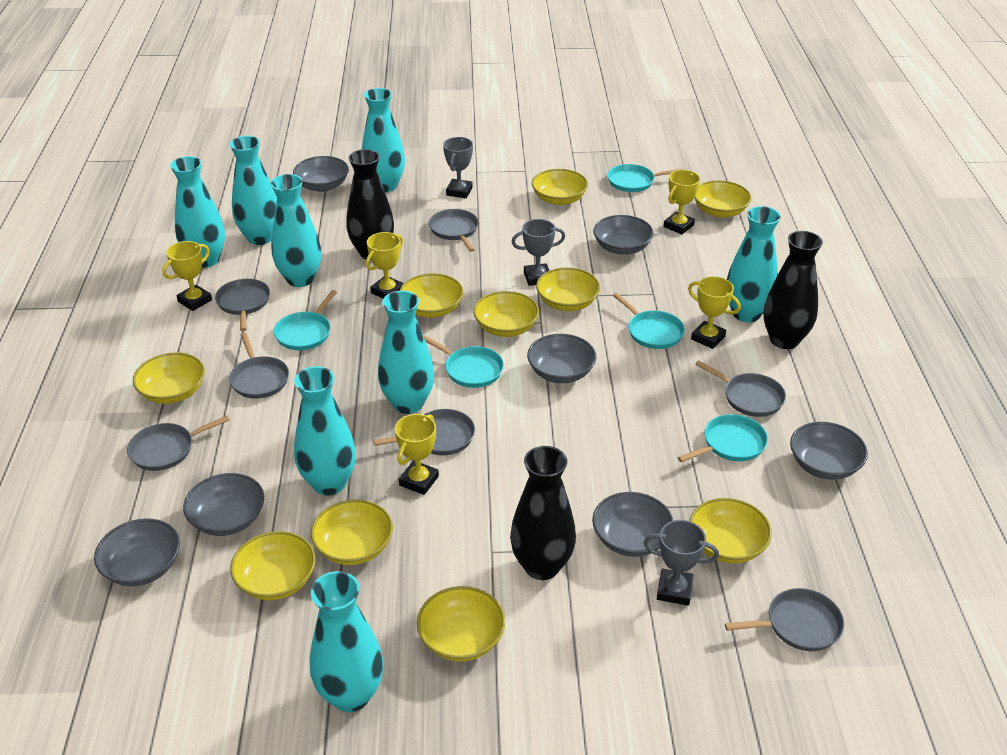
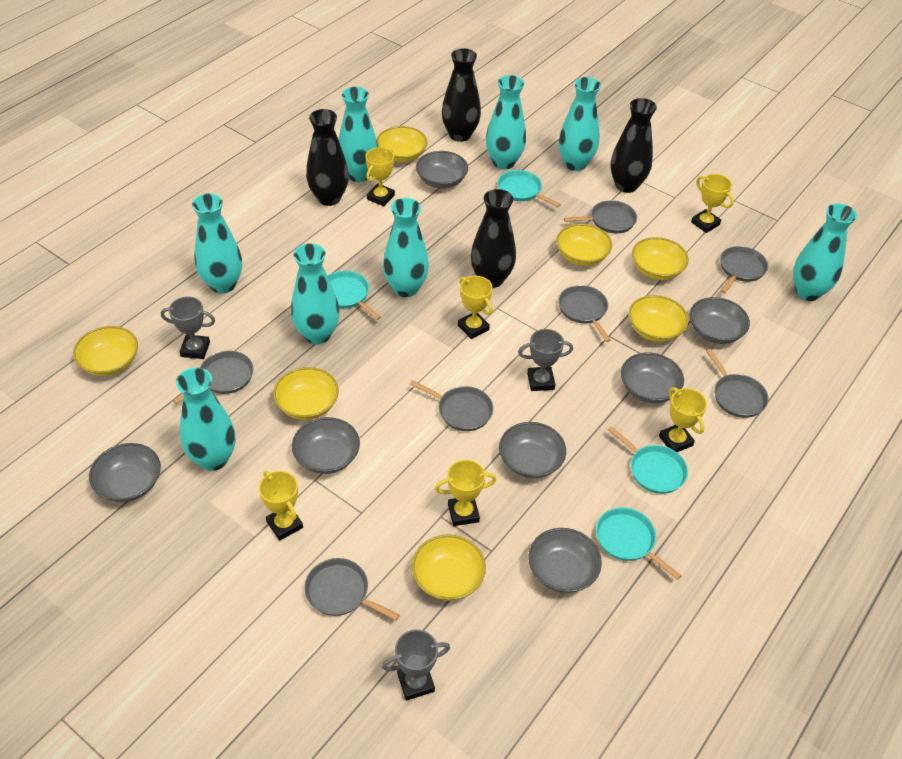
black vase: 3 -> 4
turquoise pan: 5 -> 4
yellow bowl: 10 -> 7
yellow trophy: 5 -> 6

